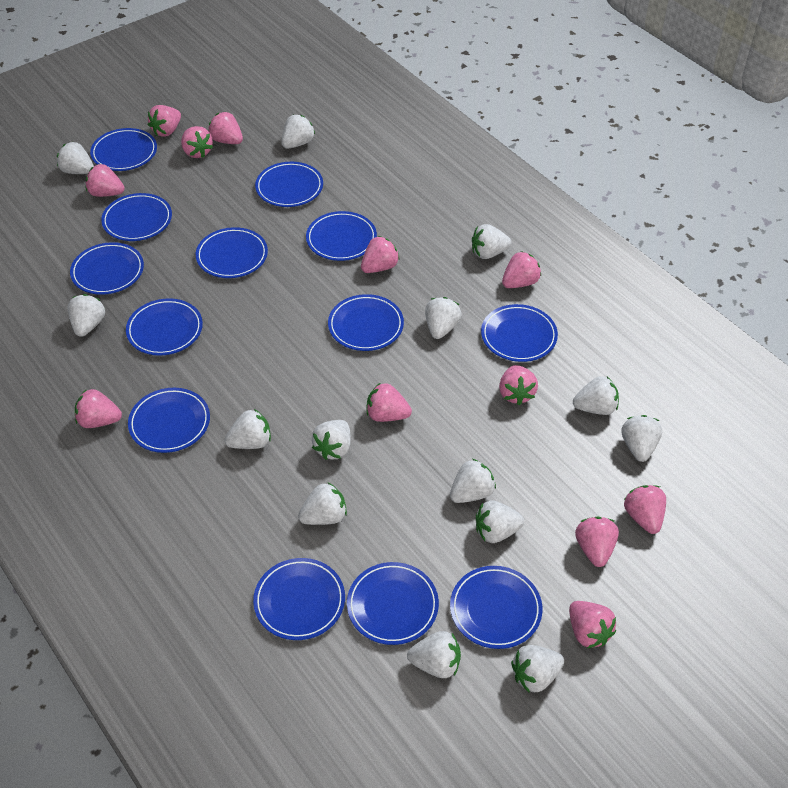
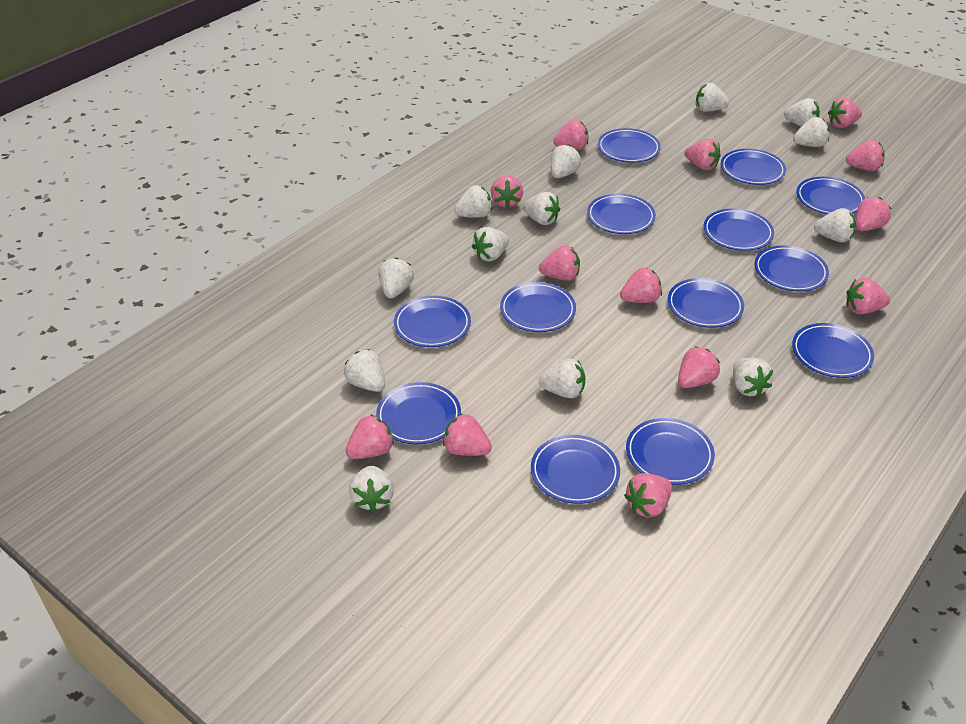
pink strawberry: 12 -> 13
white strawberry: 14 -> 13

